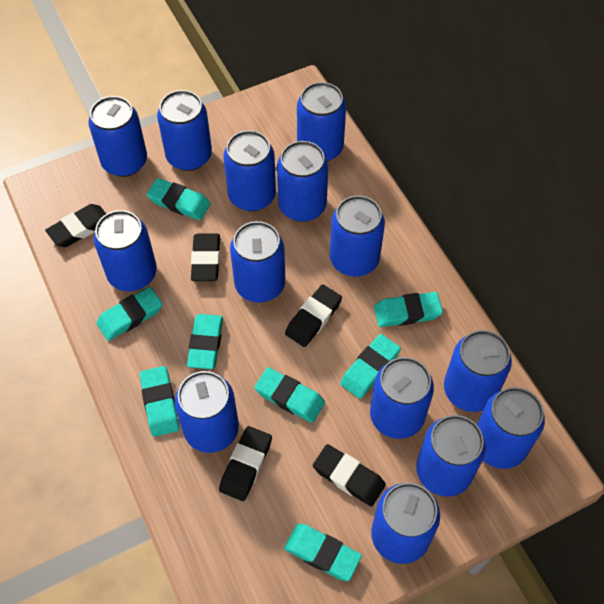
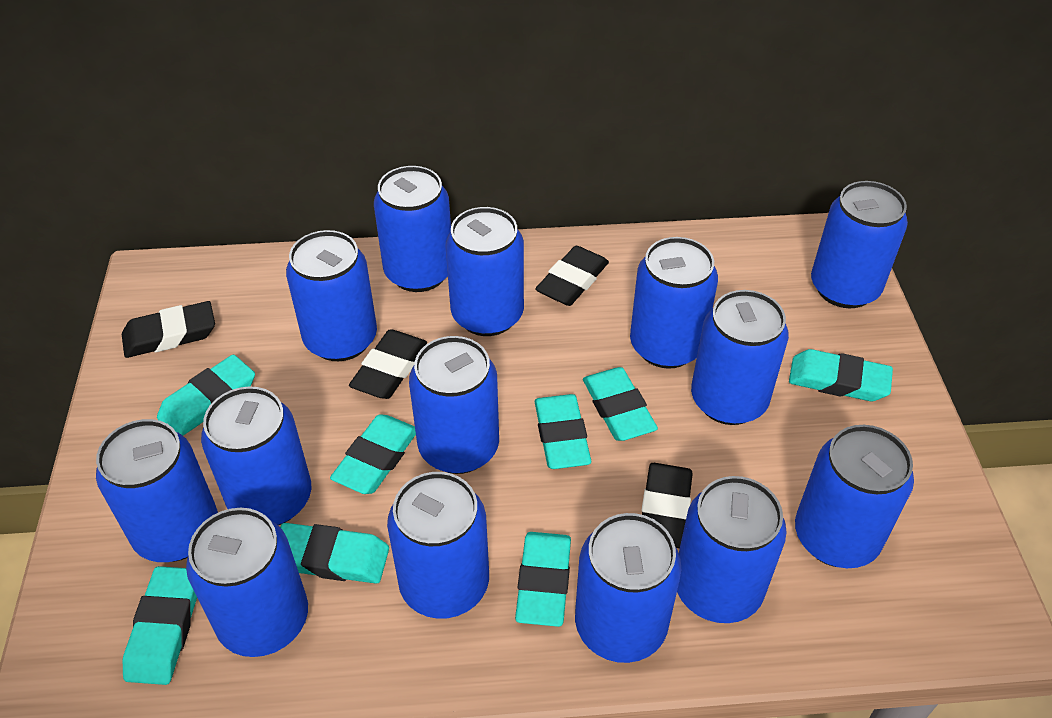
black eraser: 5 -> 4

